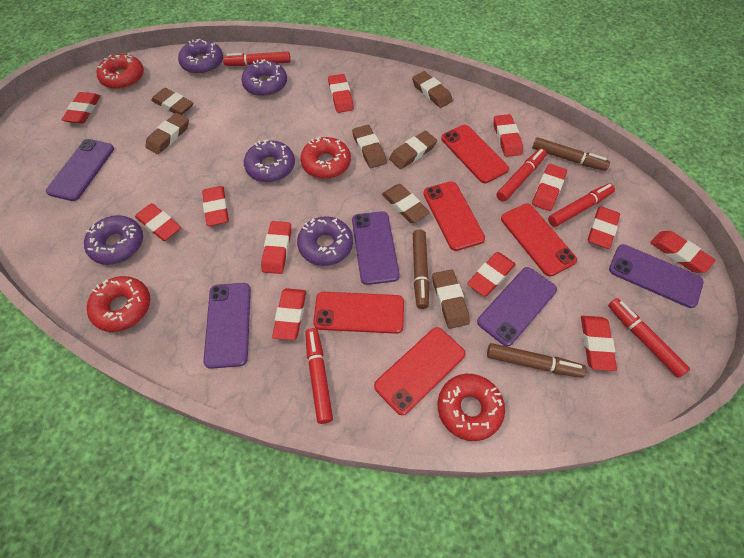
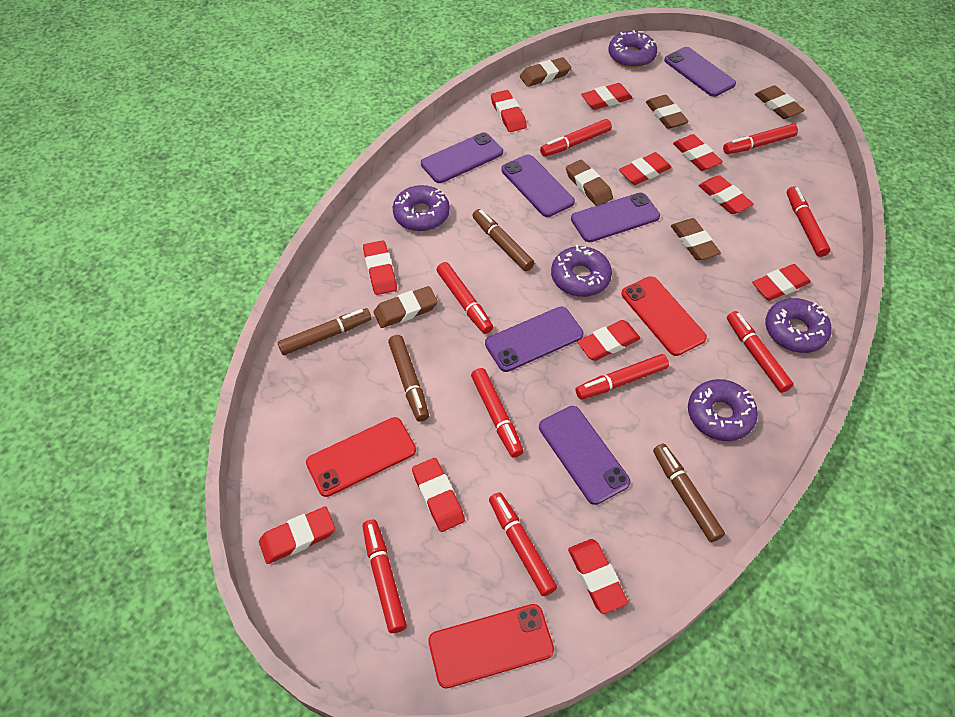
brown eraser: 7 -> 6
brown marker: 3 -> 4
purple phone: 5 -> 6
red donut: 4 -> 0
red eraser: 12 -> 11
red marker: 5 -> 9
red phone: 5 -> 3

